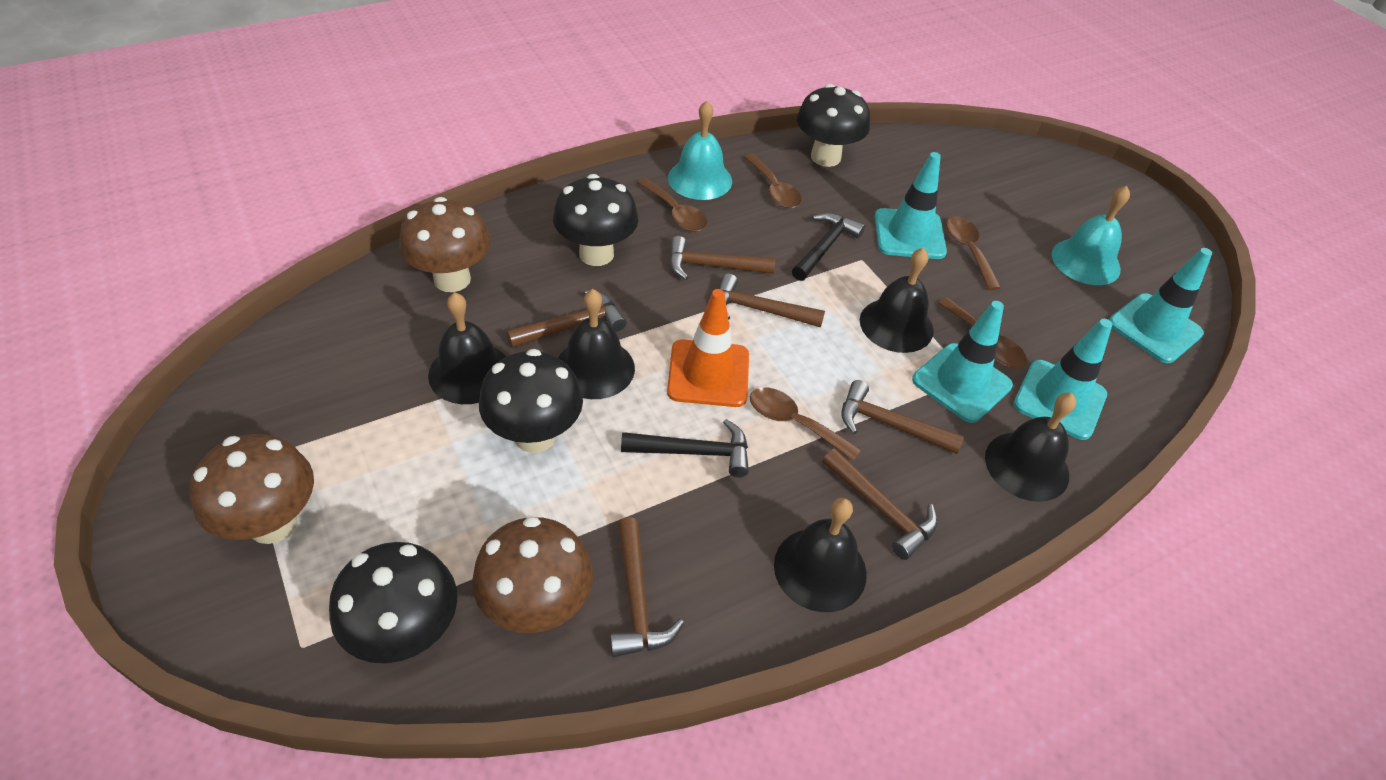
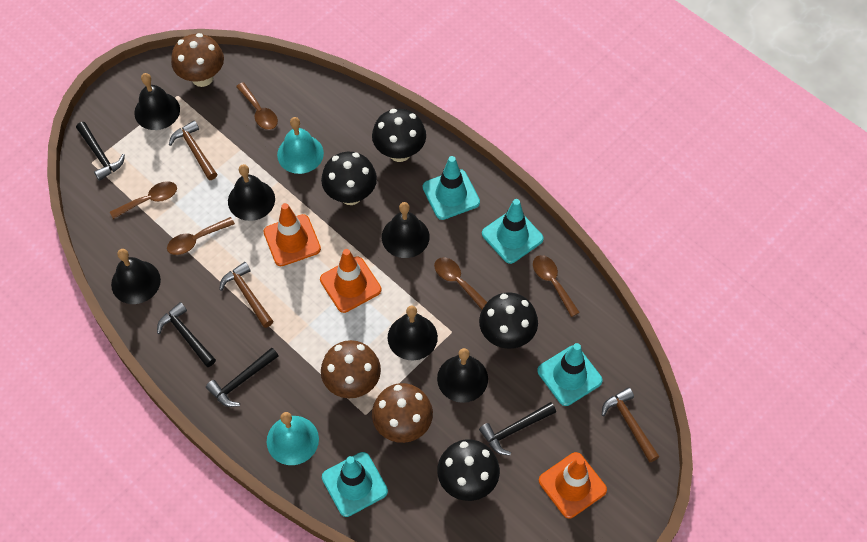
black bell: 5 -> 6
black hammer: 2 -> 4
brown hammer: 6 -> 3
orange traffic cone: 1 -> 3

